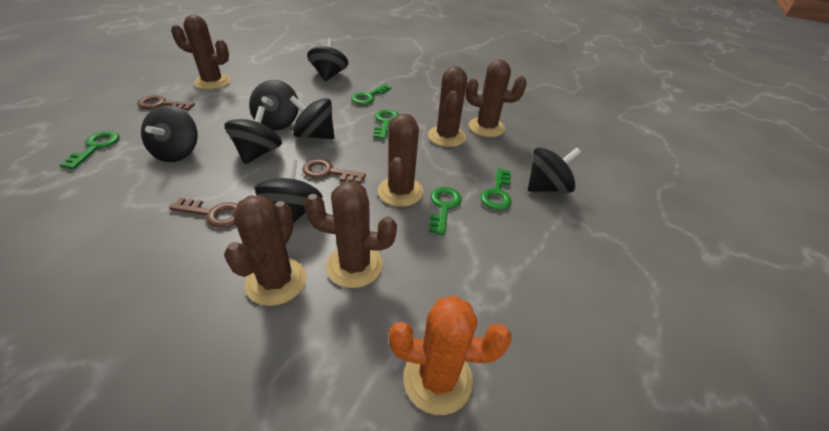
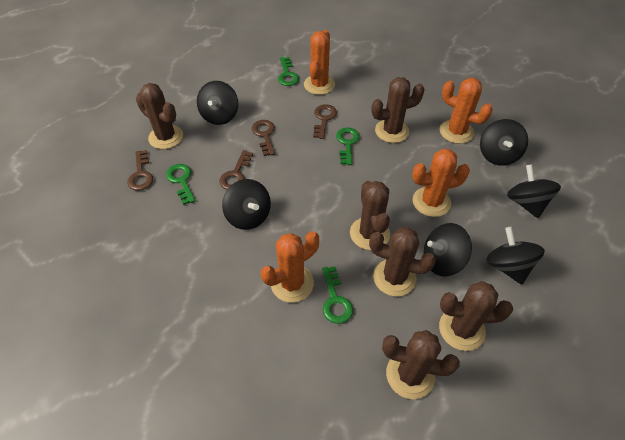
black spinning top: 7 -> 6
brown key: 3 -> 4
green key: 5 -> 4
orange cactus: 1 -> 4

